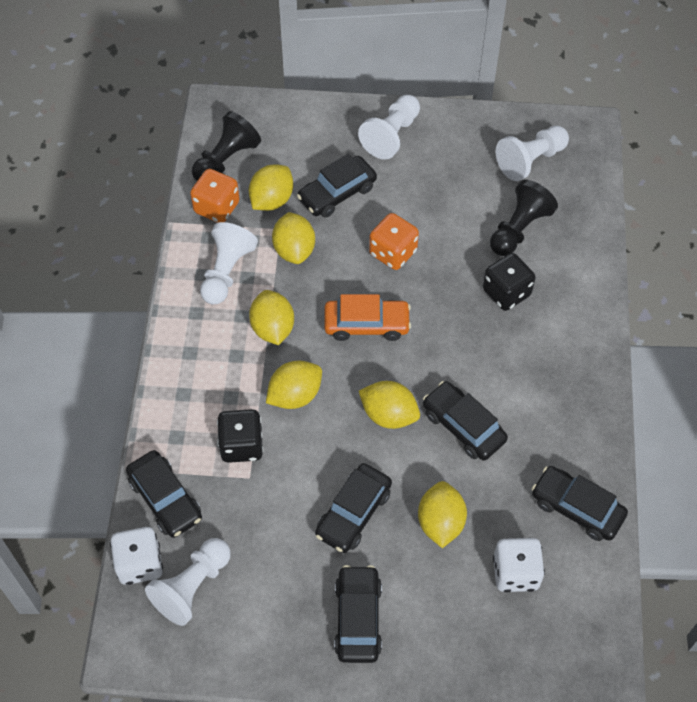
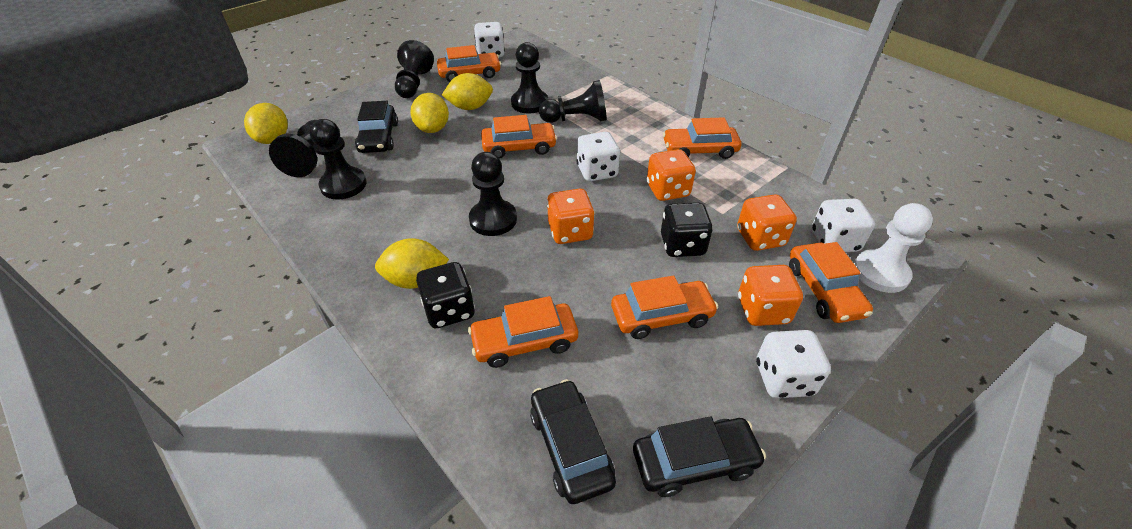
black car: 6 -> 3
black pawn: 2 -> 6
orange car: 1 -> 6
orange dice: 2 -> 4
white dice: 2 -> 4
white pawn: 4 -> 1
yellow lemon: 6 -> 4

